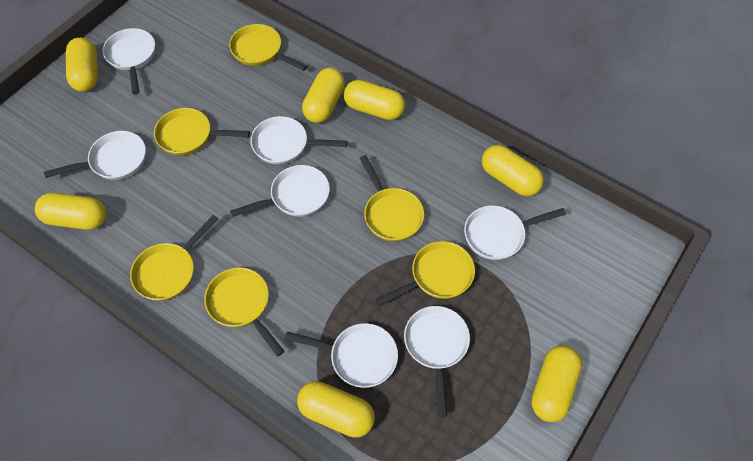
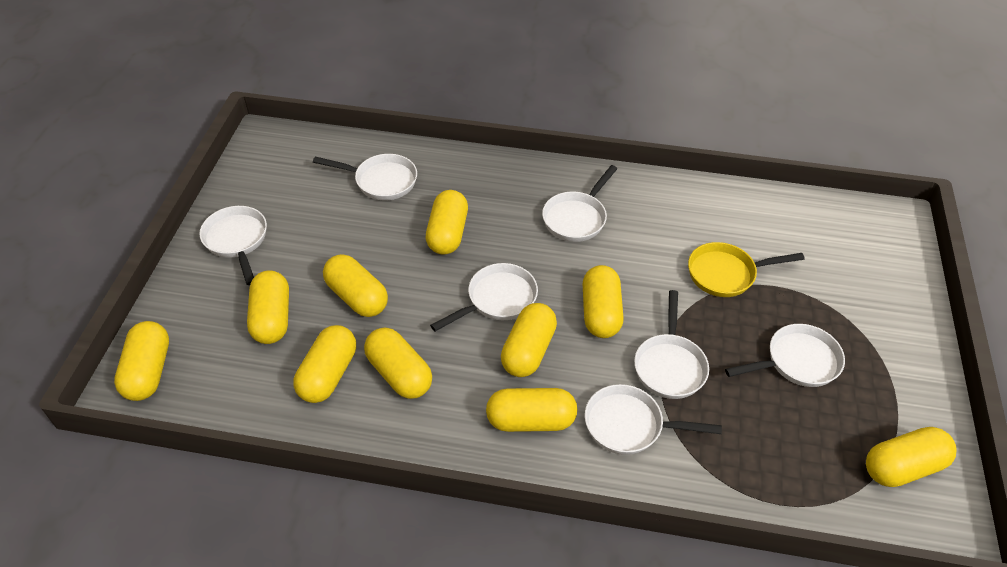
yellow capsule: 7 -> 10
yellow pan: 6 -> 1

